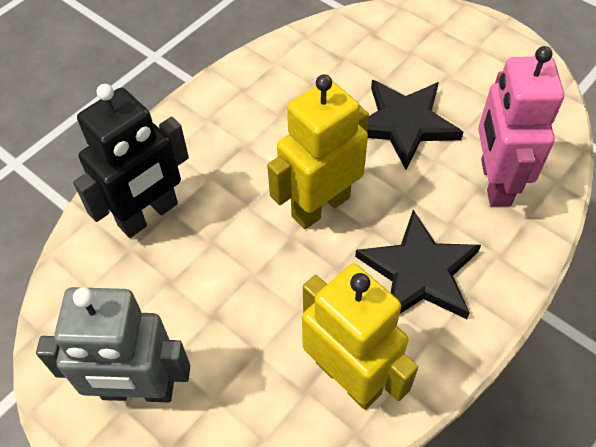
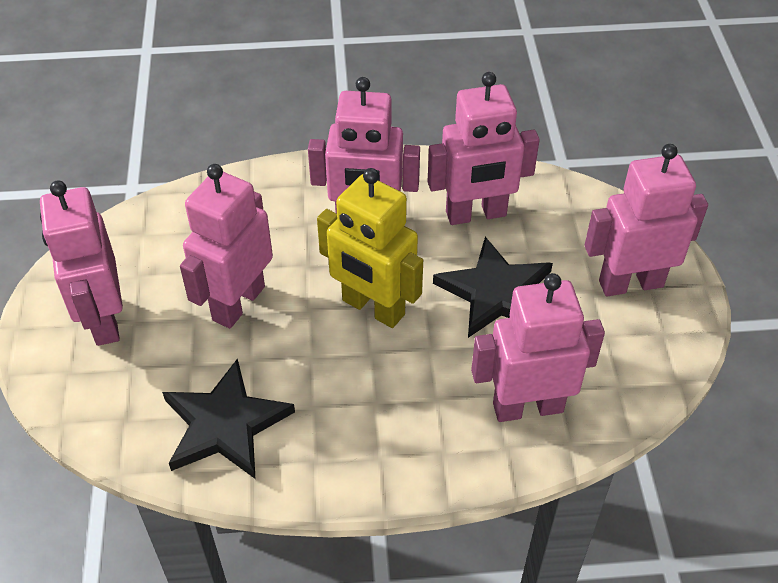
black robot: 1 -> 0
grey robot: 1 -> 0
pink robot: 1 -> 6
yellow robot: 2 -> 1

